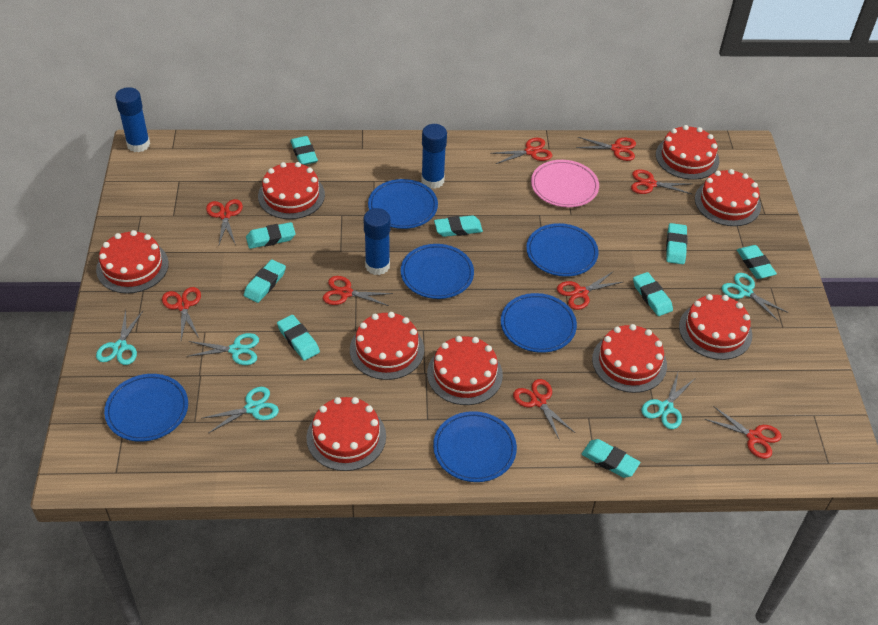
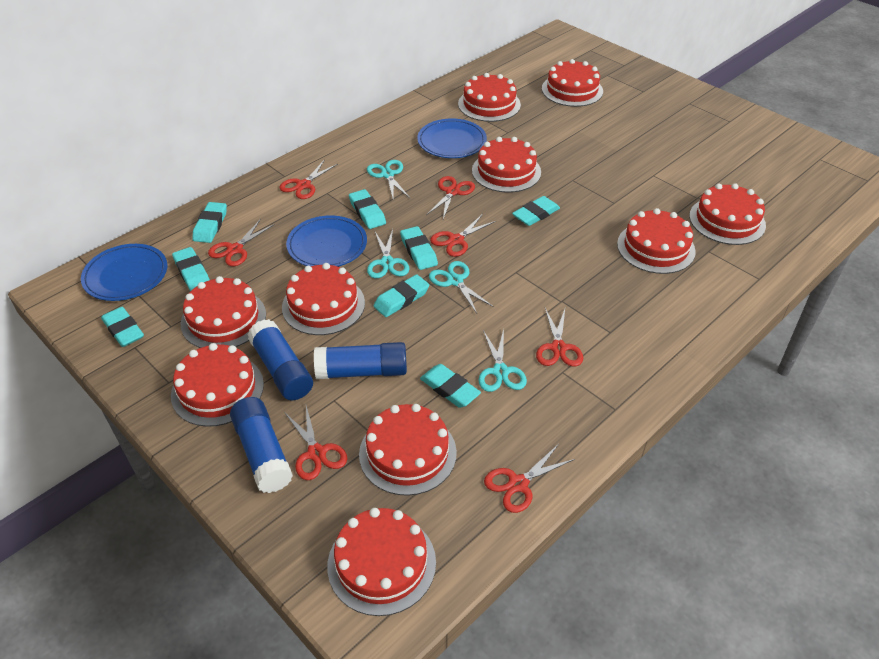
blue plate: 6 -> 3
pink plate: 1 -> 0
red cake: 9 -> 10
red scissors: 9 -> 7
turquoise eraser: 9 -> 8
turquoise scissors: 5 -> 4

